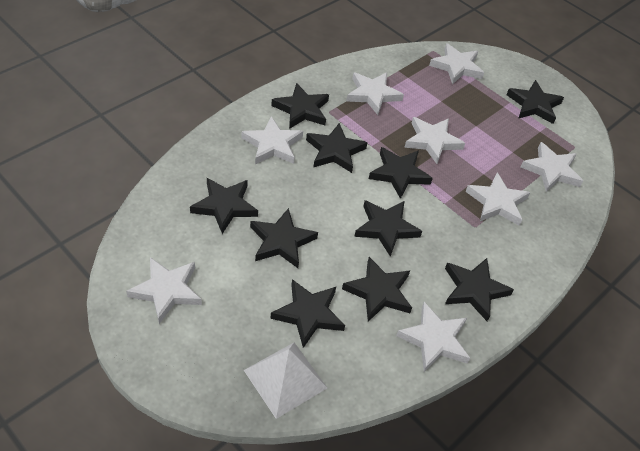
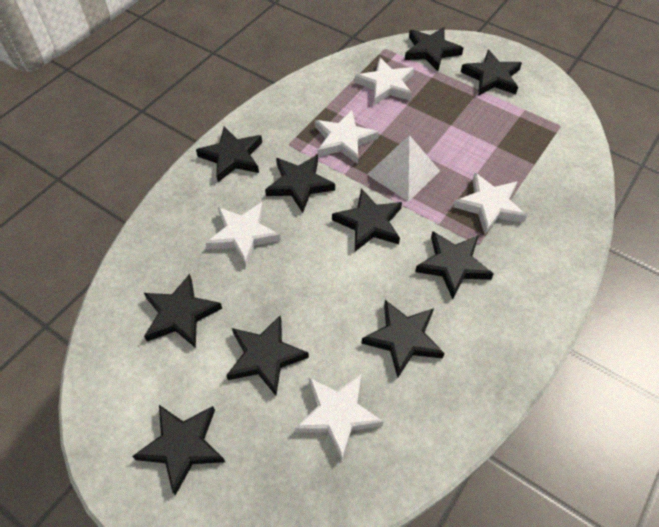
white star: 8 -> 5

